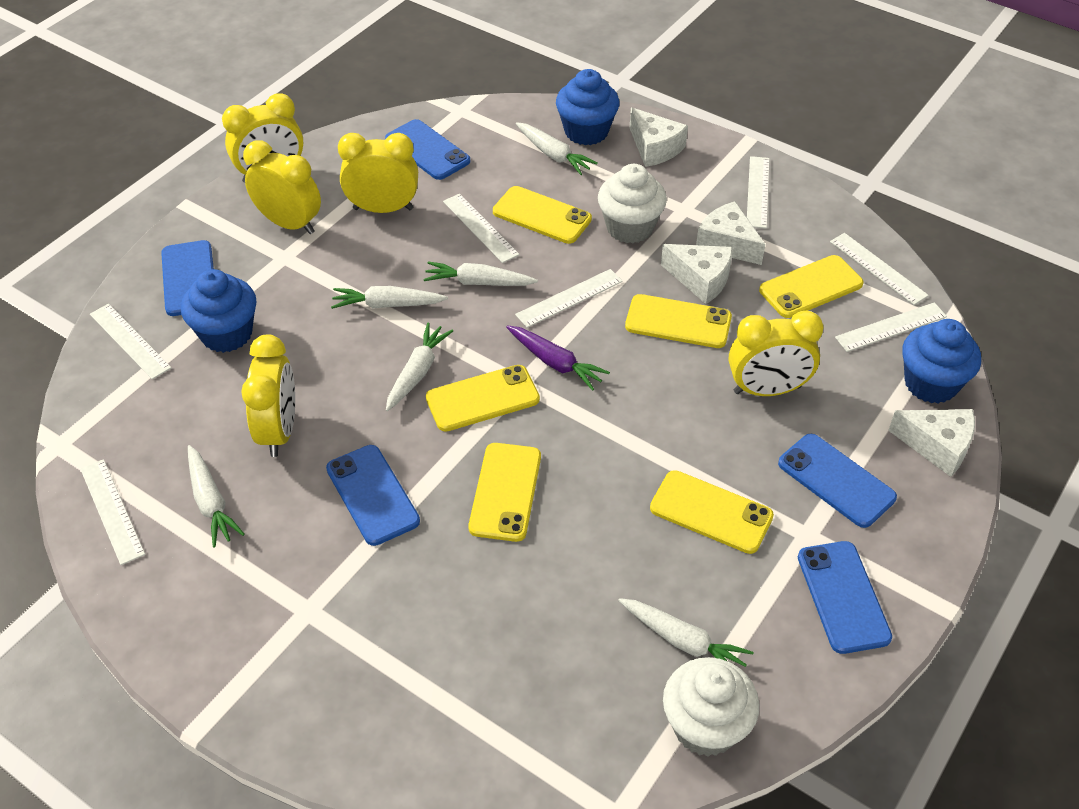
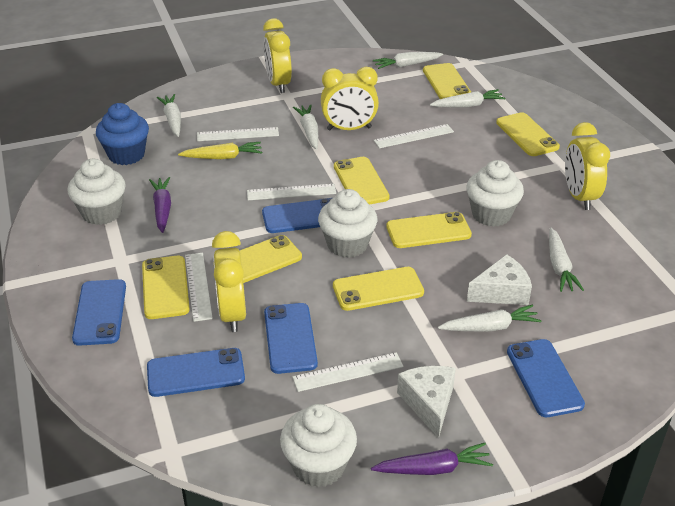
blue cupcake: 3 -> 1
purple carrot: 1 -> 2
white cheese: 4 -> 2
white cupcake: 2 -> 4
white ruler: 7 -> 5
yellow carrot: 0 -> 1
yellow clock: 5 -> 4
yellow phone: 6 -> 7

